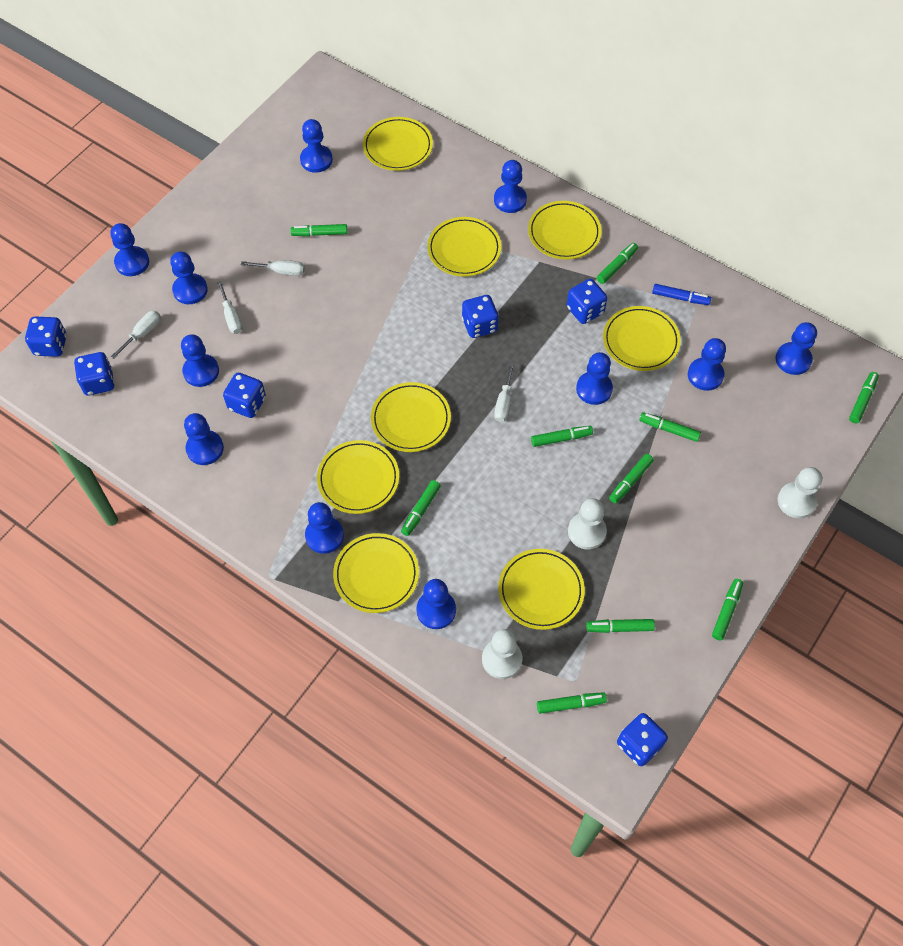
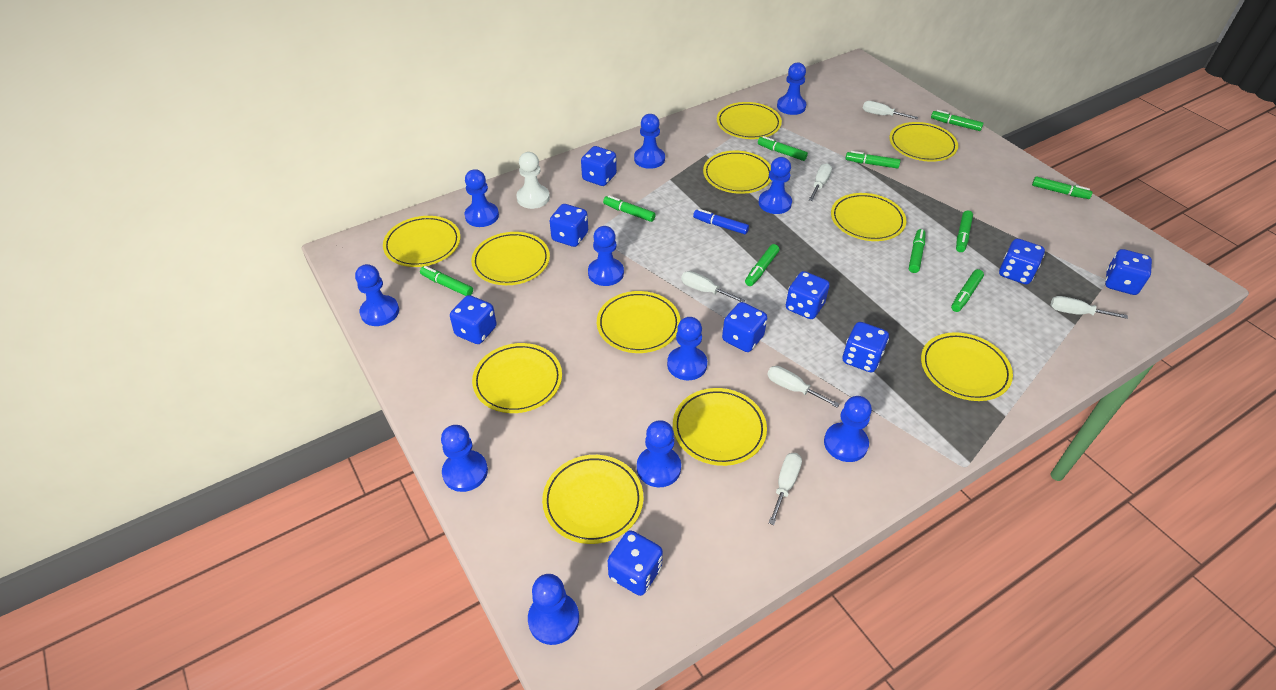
blue dice: 6 -> 9
white pawn: 3 -> 1
white screwdriver: 4 -> 6
yellow plate: 8 -> 11

